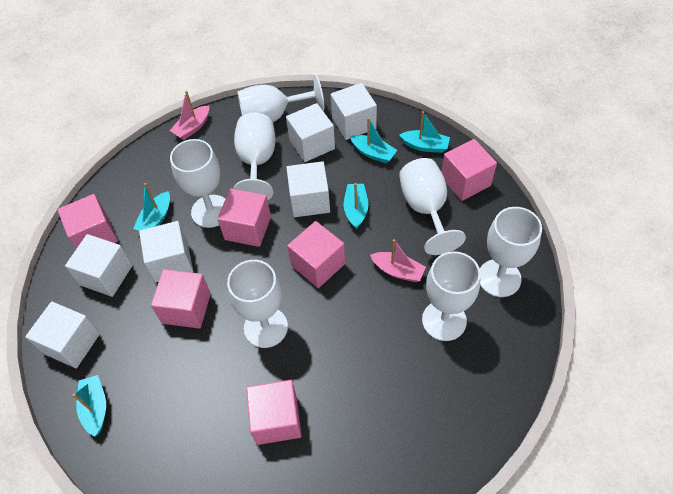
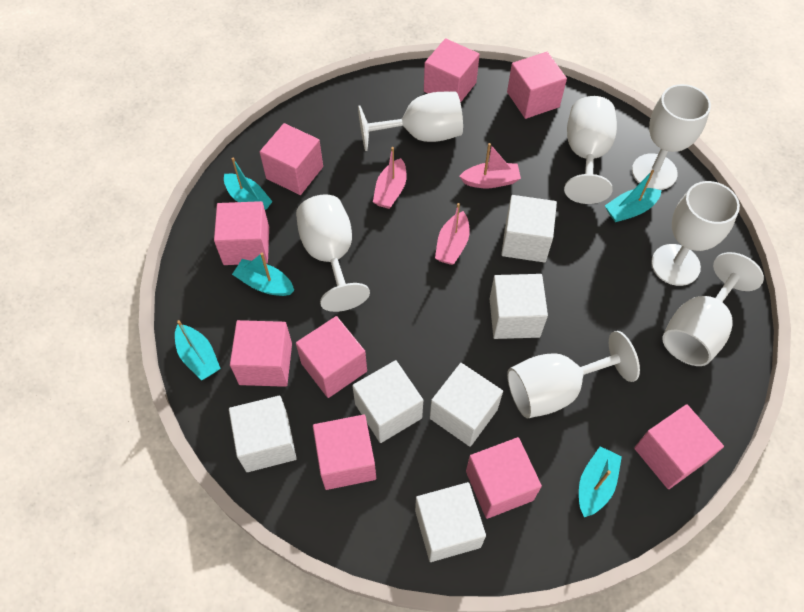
pink boat: 2 -> 3
pink cube: 6 -> 9

